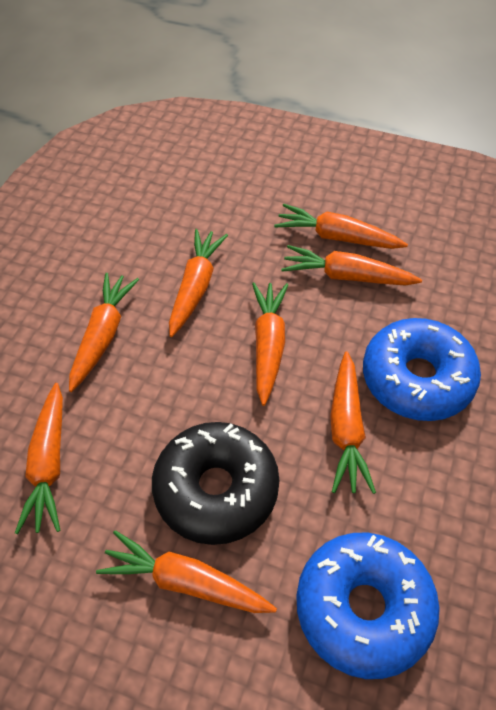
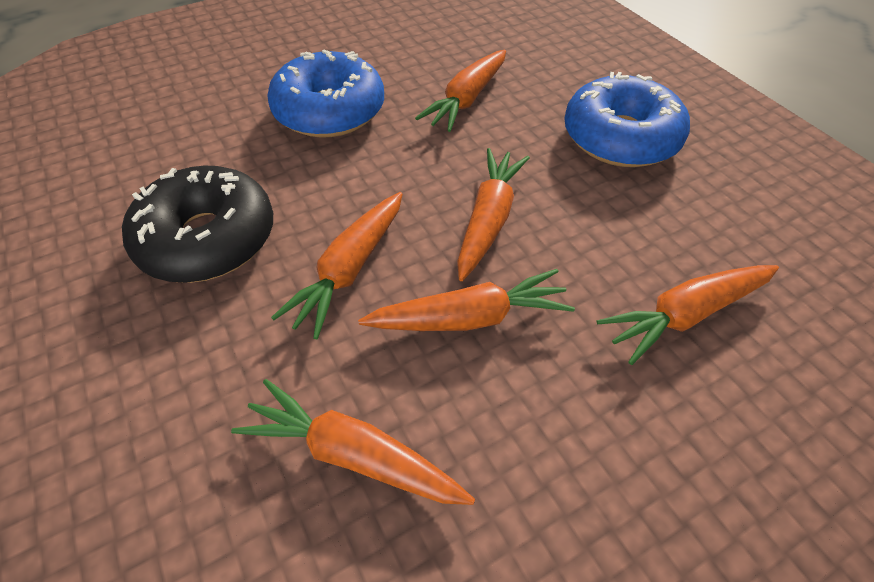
orange carrot: 8 -> 6

